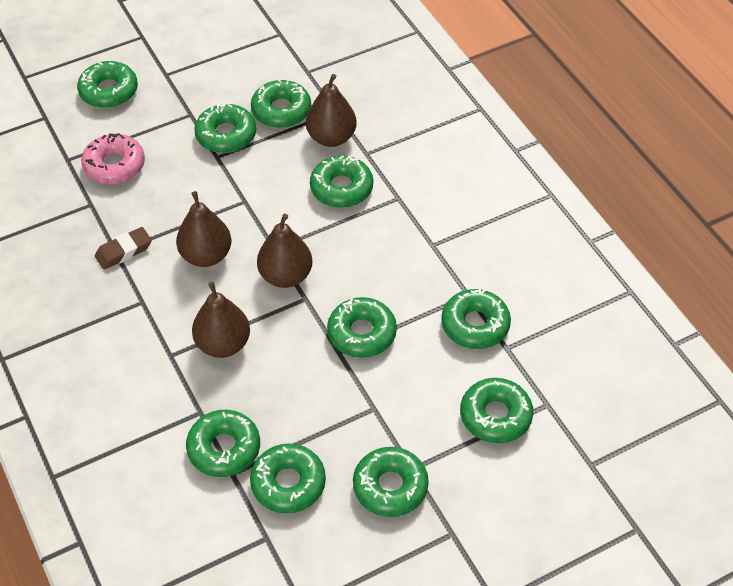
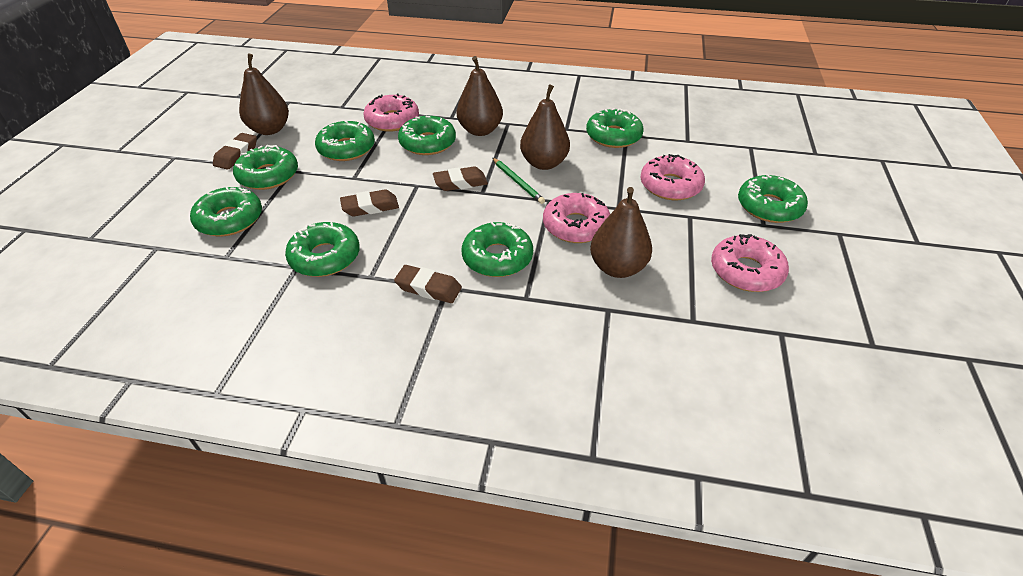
brown eraser: 1 -> 4
green donut: 10 -> 8
green pencil: 0 -> 1
pink donut: 1 -> 4

